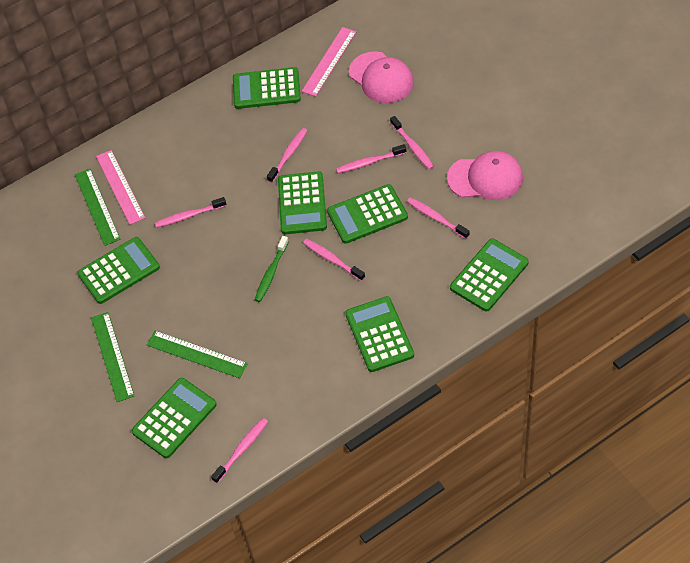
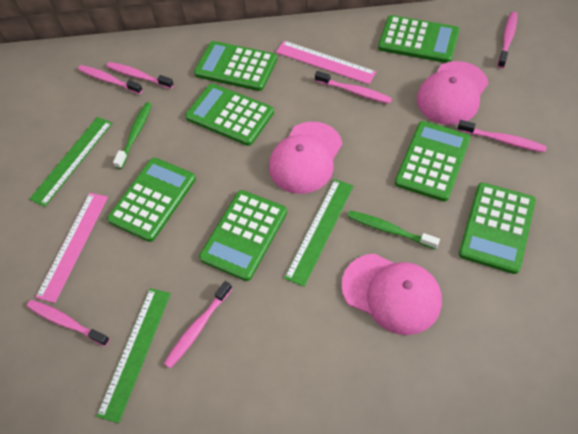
green toothbrush: 1 -> 2
pink cap: 2 -> 3

